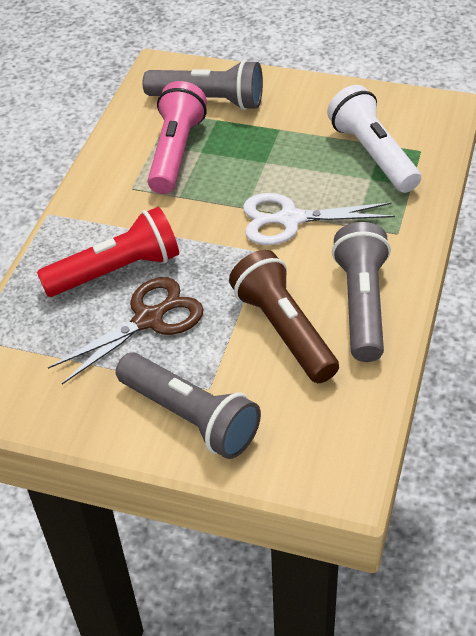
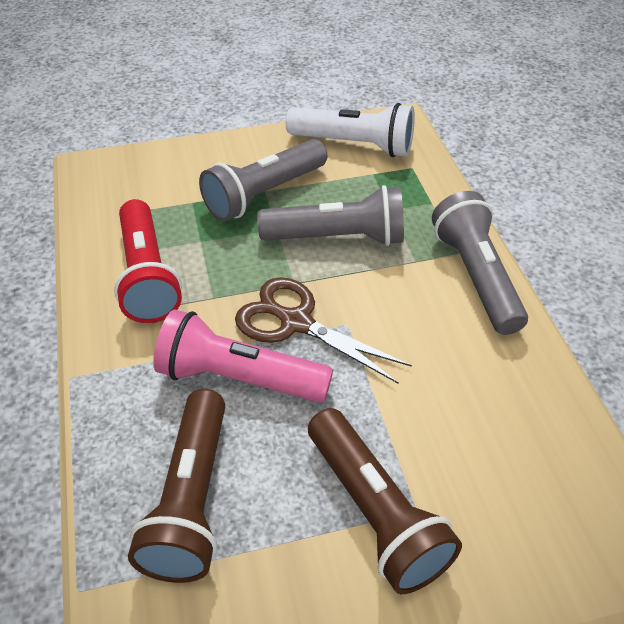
brown flashlight: 1 -> 2
white scissors: 1 -> 0

